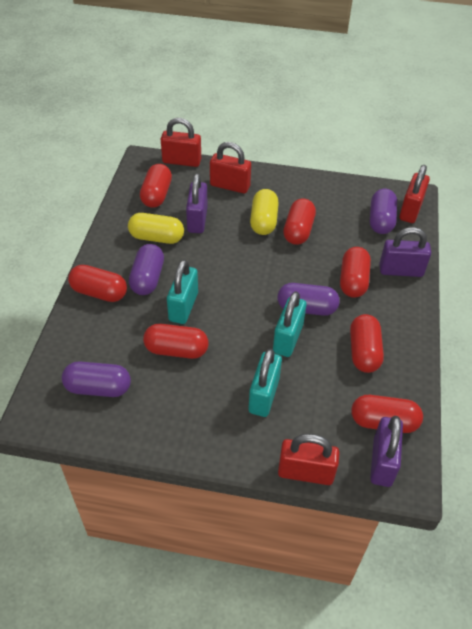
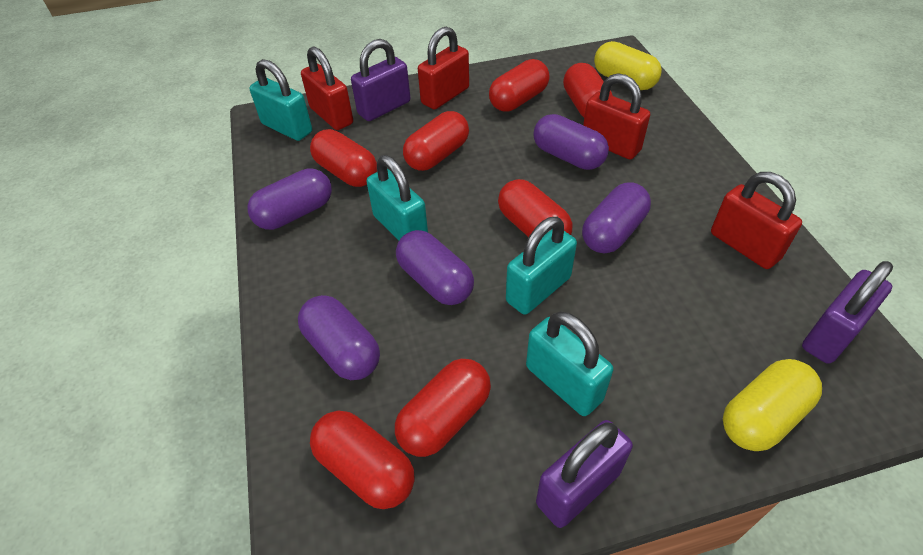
purple capsule: 4 -> 5
turquoise padlock: 3 -> 4

